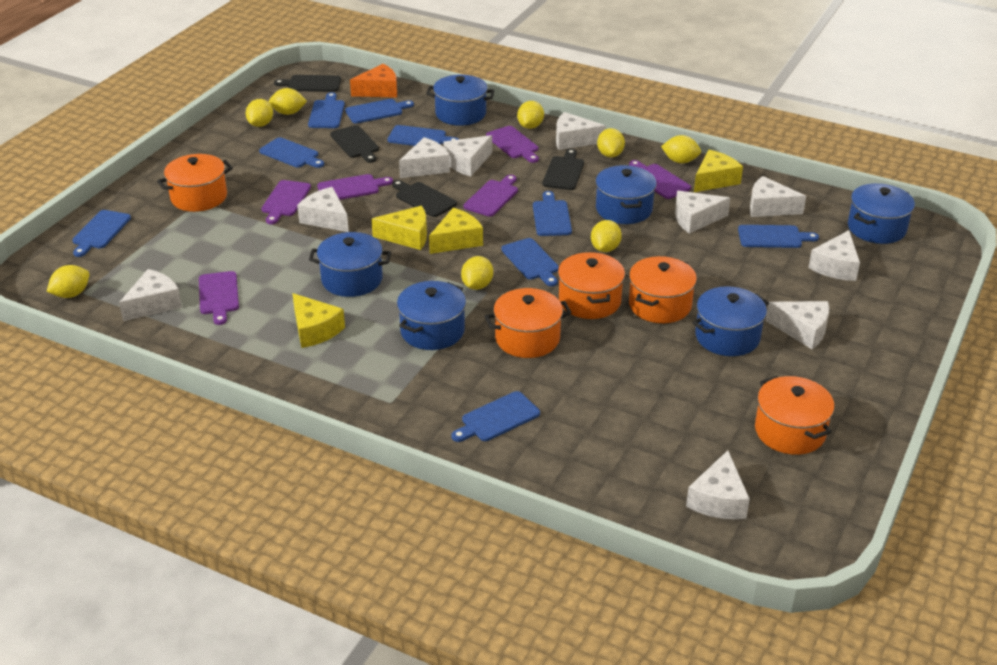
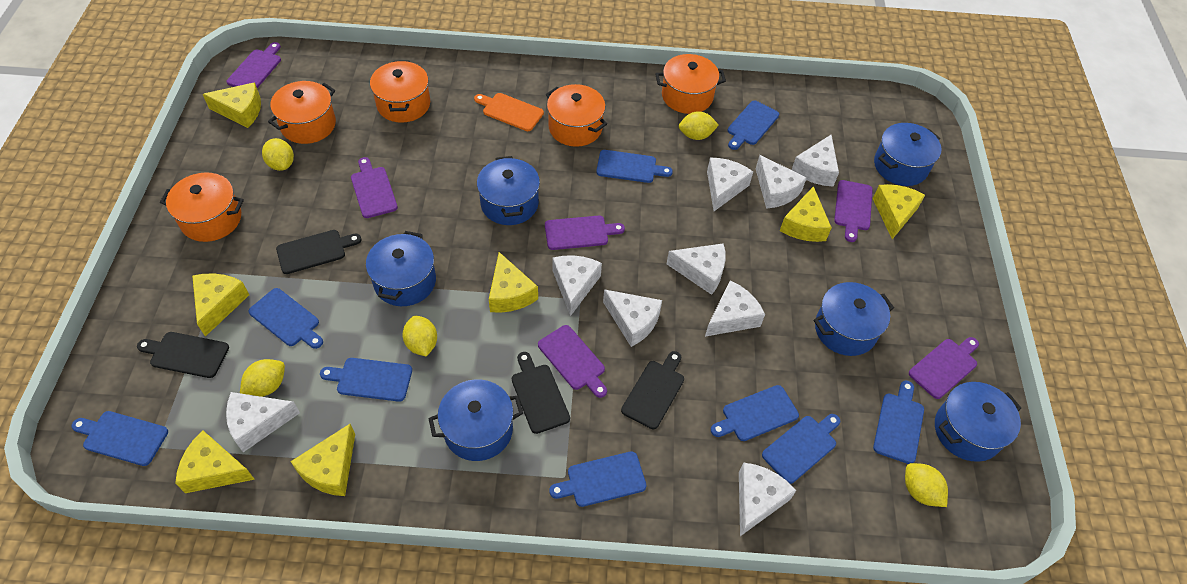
orange cheese: 1 -> 0
orange cutting board: 0 -> 1
white cheese: 10 -> 9
yellow cheese: 4 -> 7
yellow lemon: 8 -> 5

